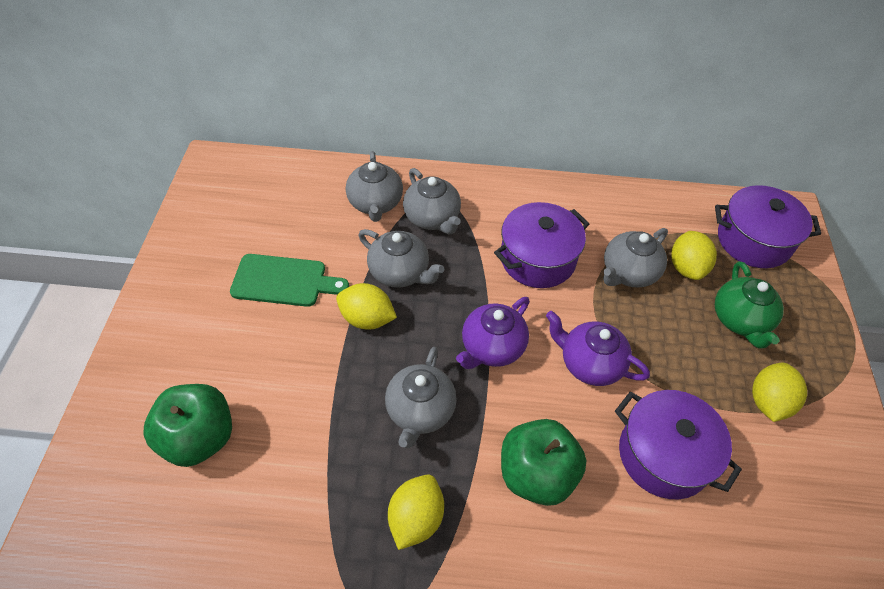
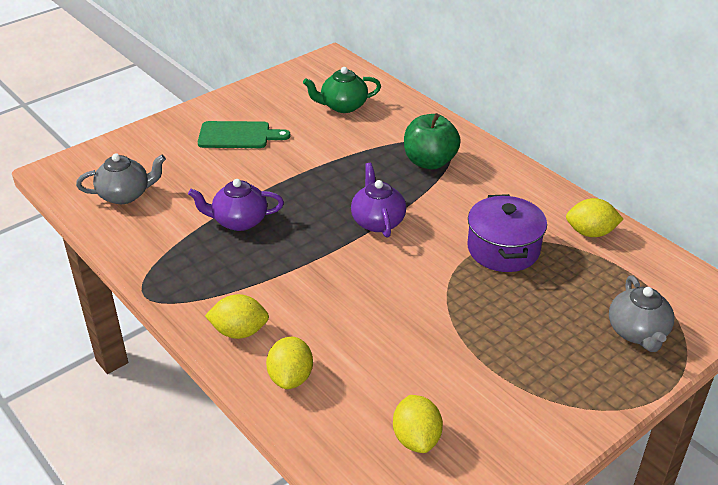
green apple: 2 -> 1
grey teapot: 5 -> 2
purple pot: 3 -> 1

